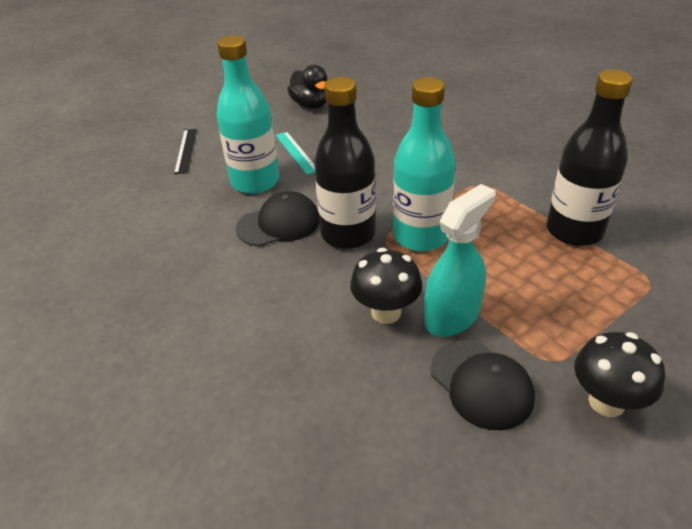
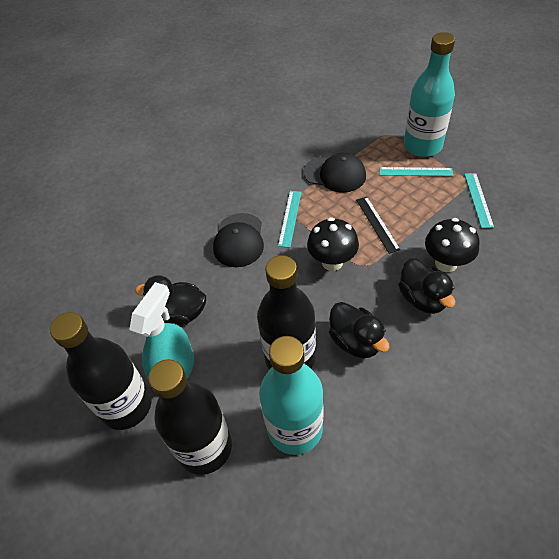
black bottle: 2 -> 3
black duck: 1 -> 3
turquoise ruler: 1 -> 3

